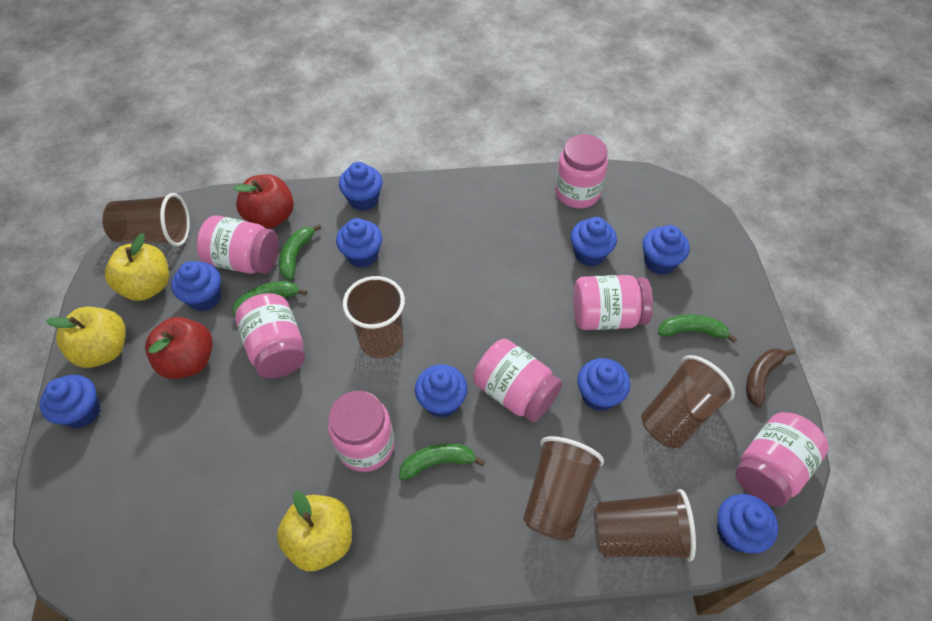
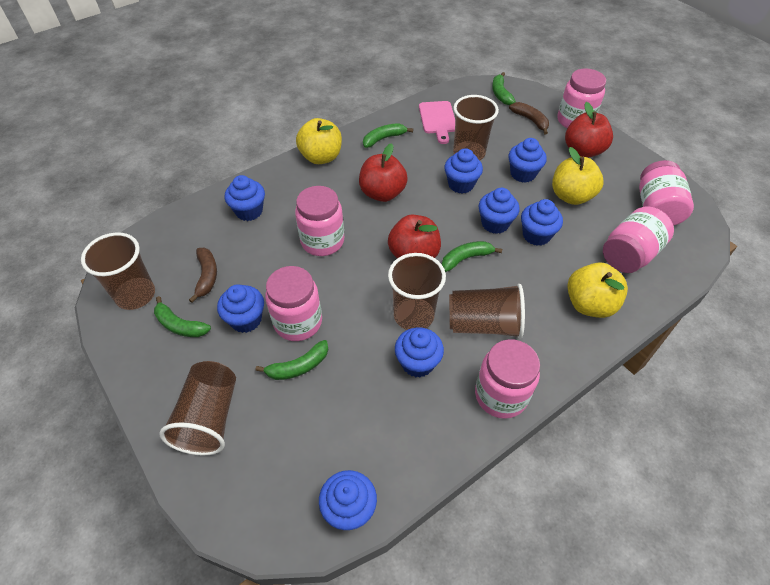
blue cupcake: 9 -> 8
brown banana: 1 -> 2
green banana: 4 -> 5
pink cutting board: 0 -> 1
pink jar: 7 -> 6
red apple: 2 -> 3

